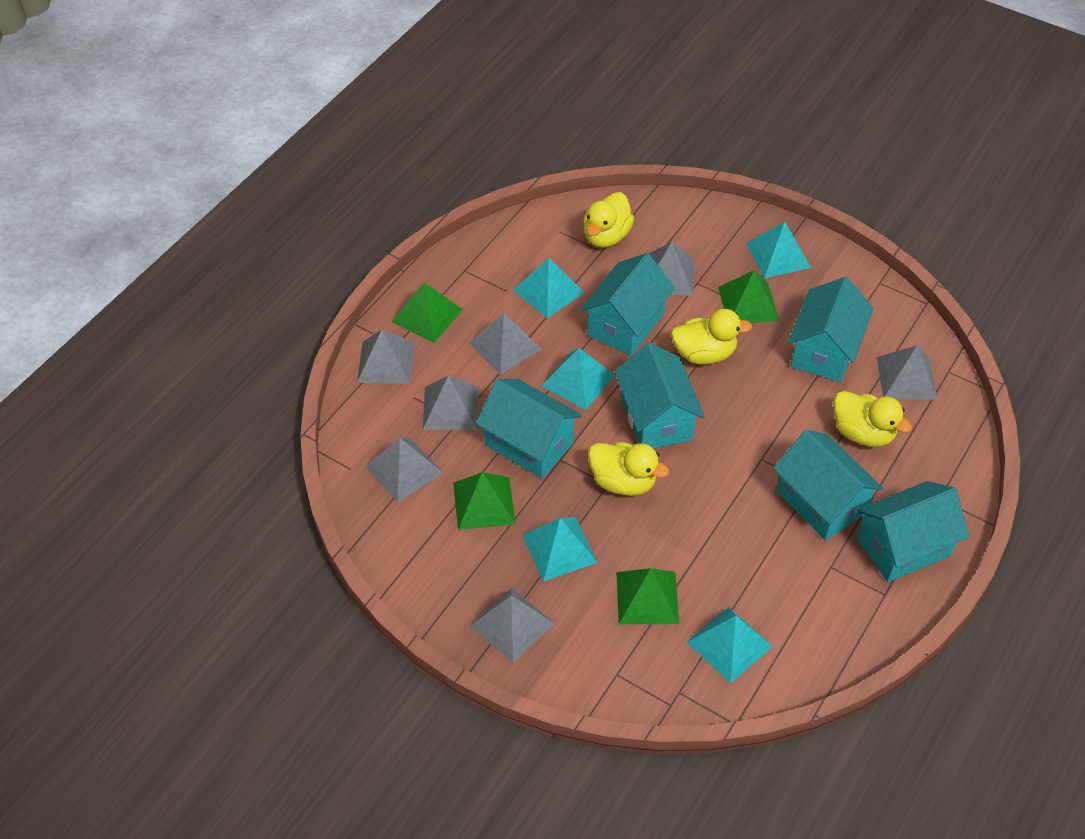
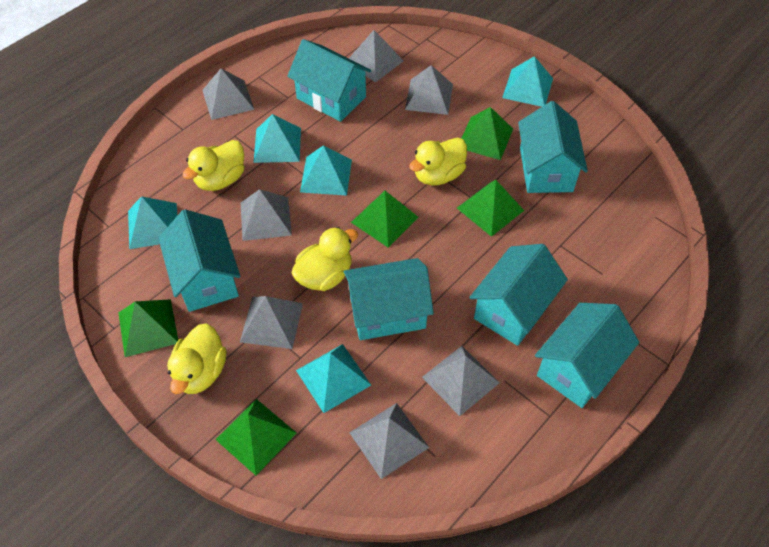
green pyramid: 4 -> 5

